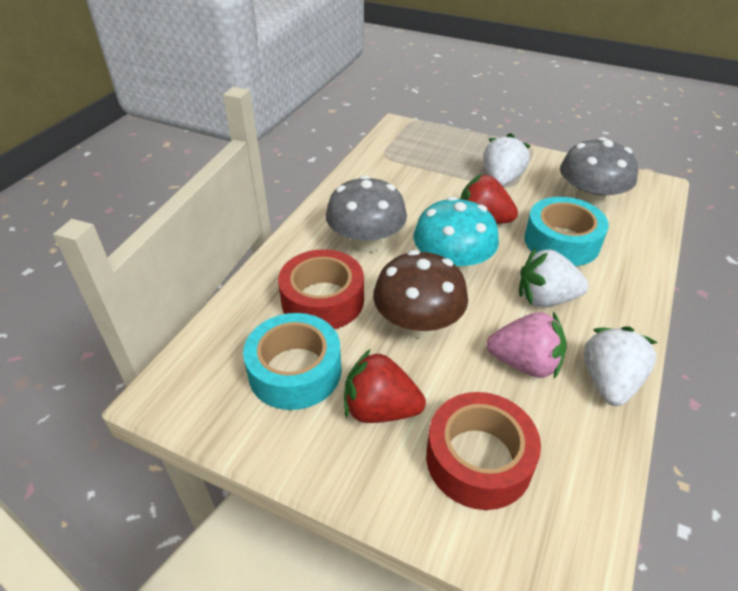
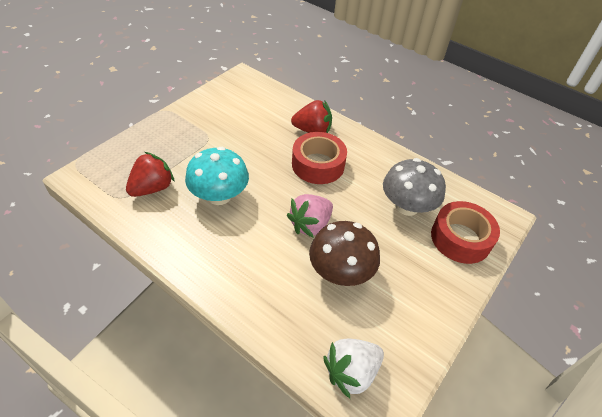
grey mushroom: 2 -> 1
turquoise tape: 2 -> 0
white strawberry: 3 -> 1

